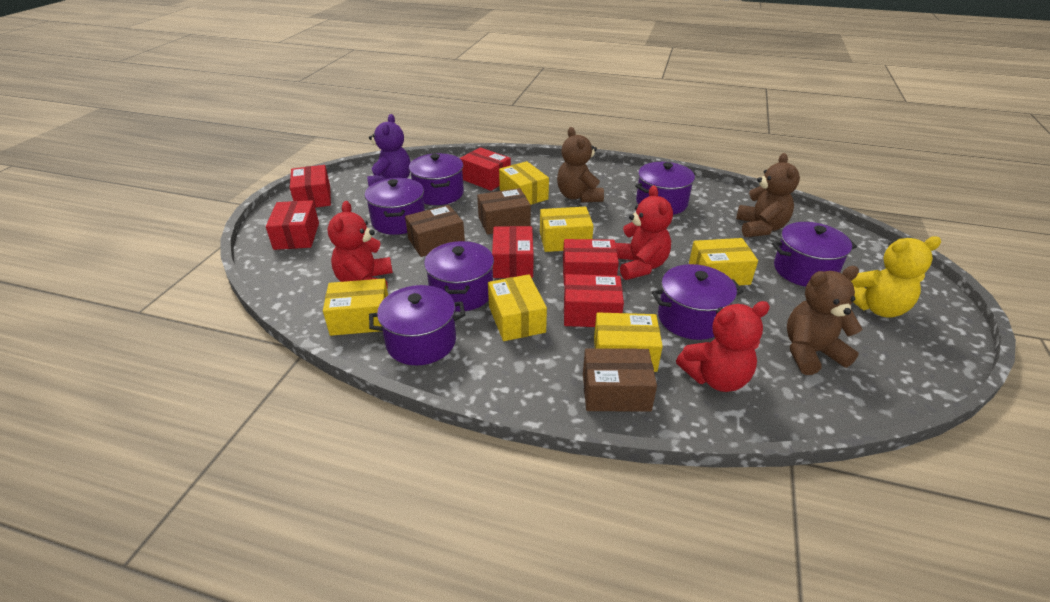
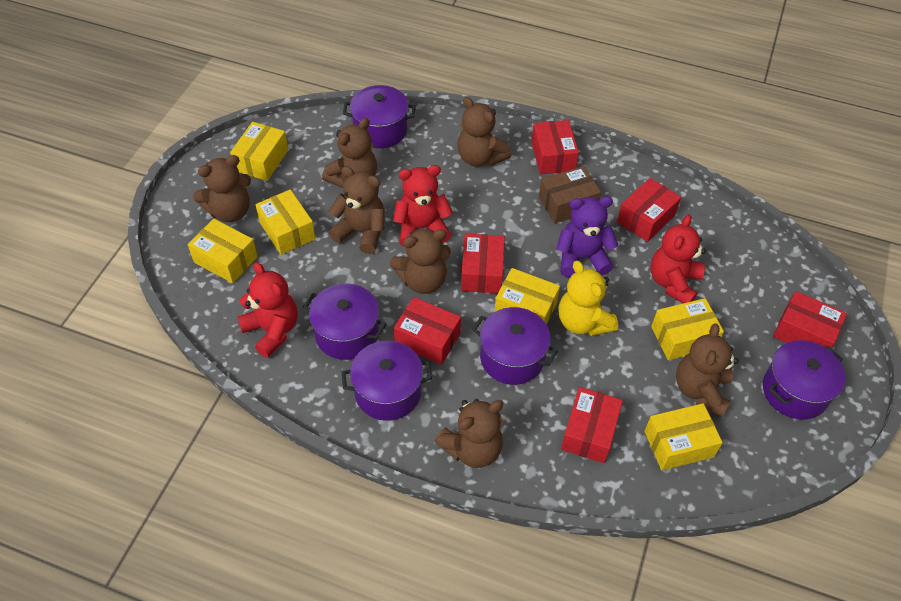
brown box: 3 -> 1
brown teddy bear: 3 -> 7
purple pot: 7 -> 5

